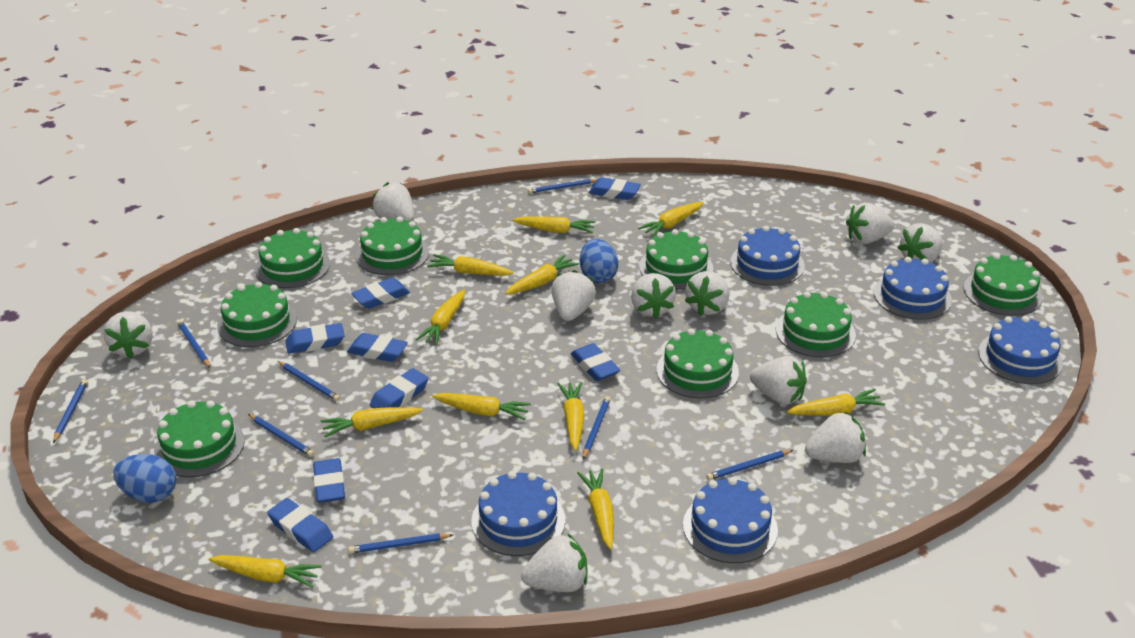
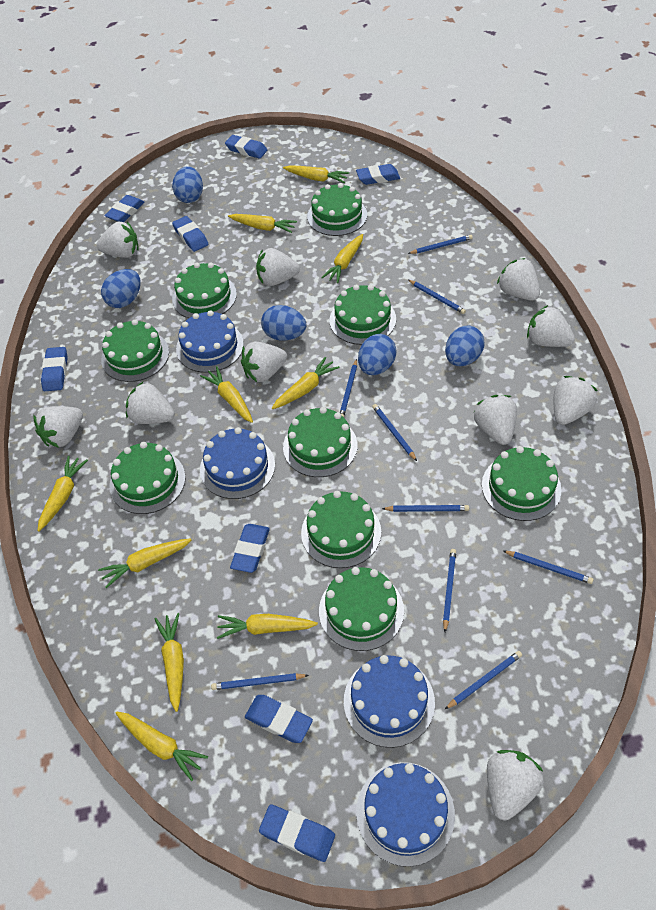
blue cake: 5 -> 4
blue egg: 2 -> 5
blue pencil: 8 -> 9
green cake: 8 -> 9
yellow carrot: 11 -> 10

